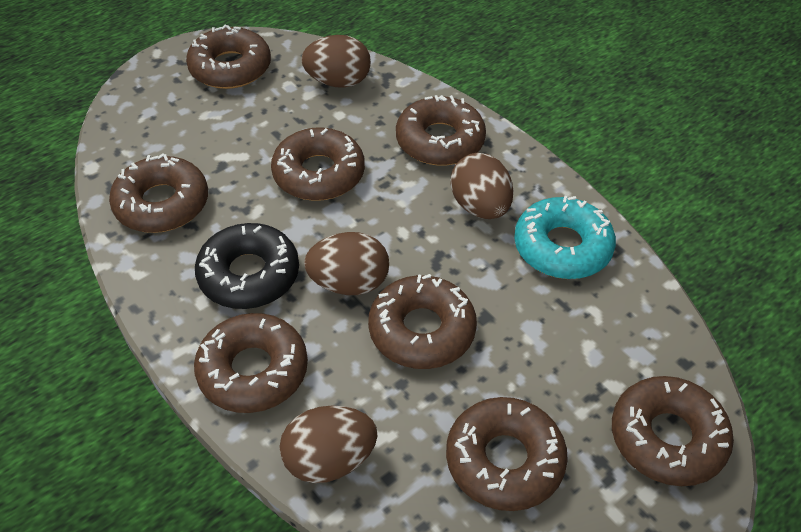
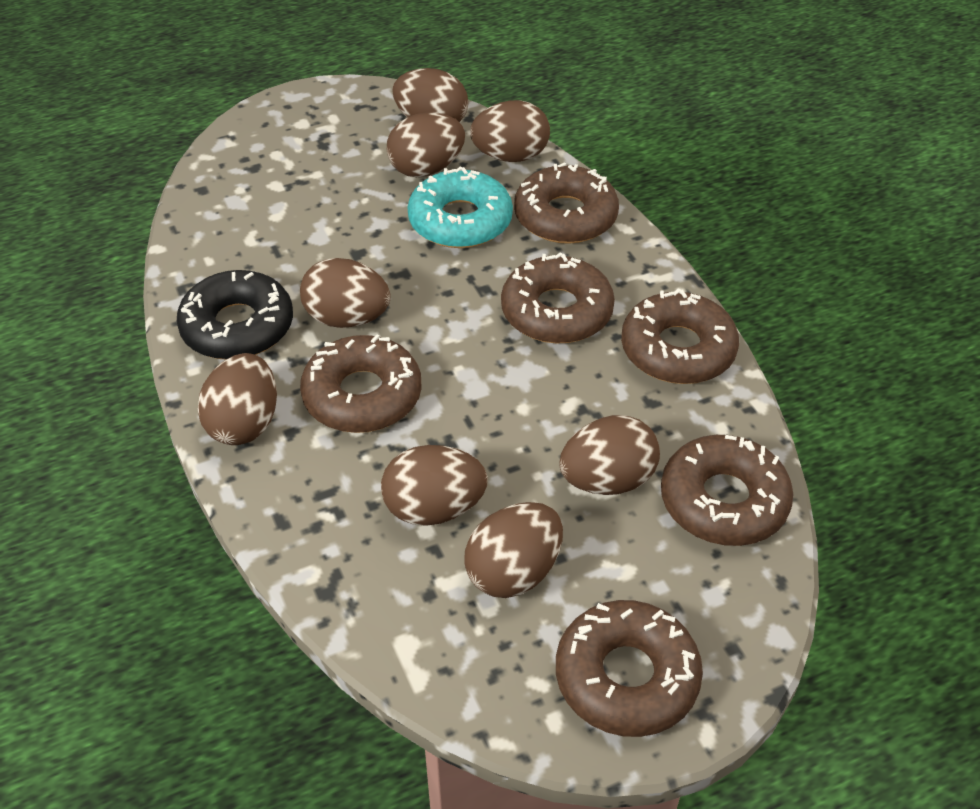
brown donut: 8 -> 6
brown egg: 4 -> 8

